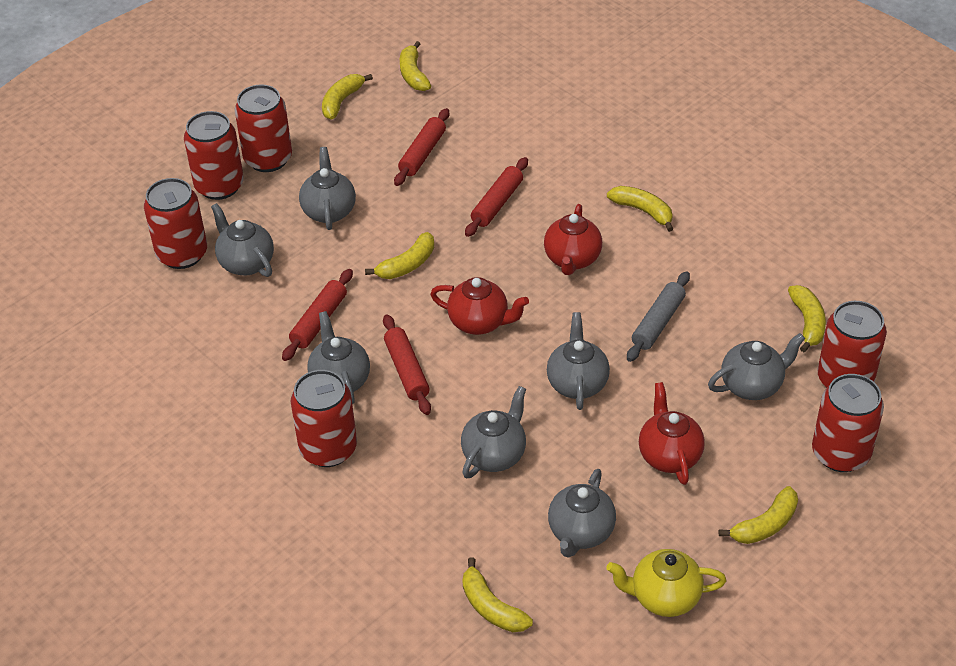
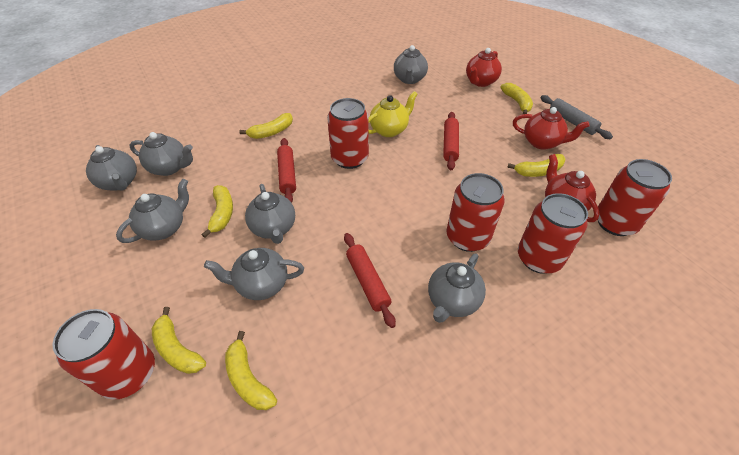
red can: 6 -> 5
red rolling pin: 4 -> 3
yellow banana: 7 -> 6

